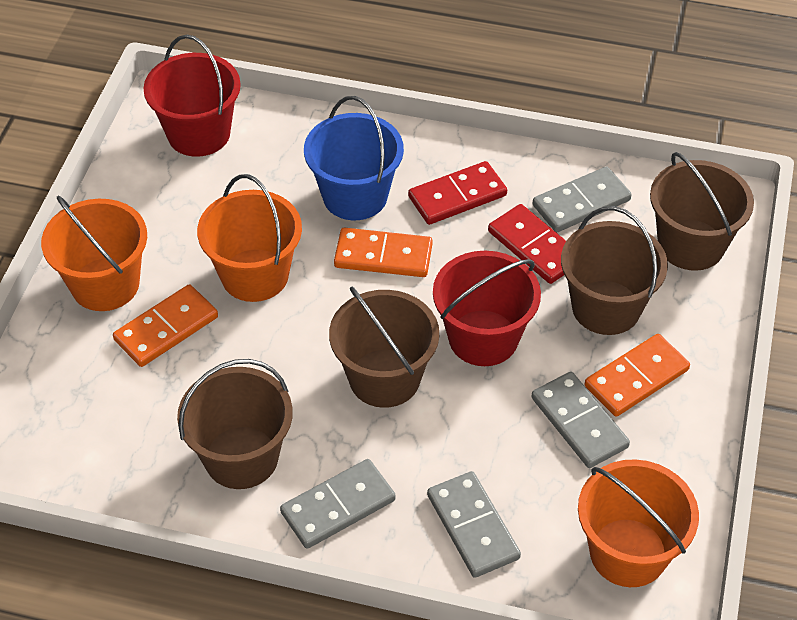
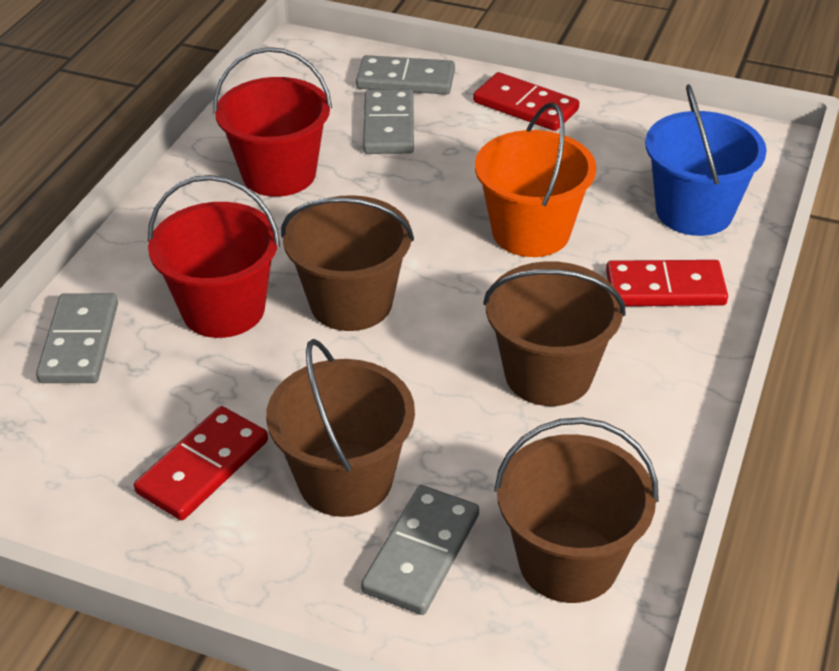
orange bucket: 3 -> 1
orange domino: 3 -> 0
red domino: 2 -> 3

